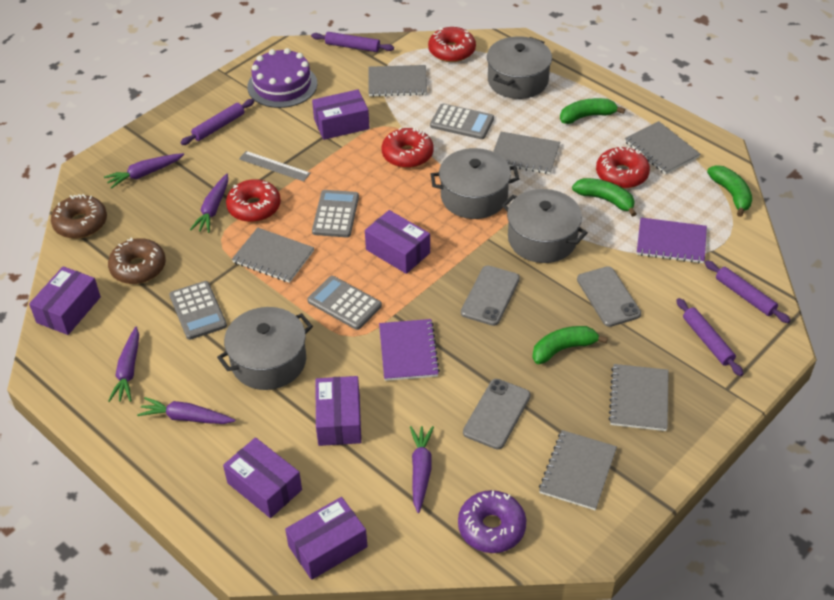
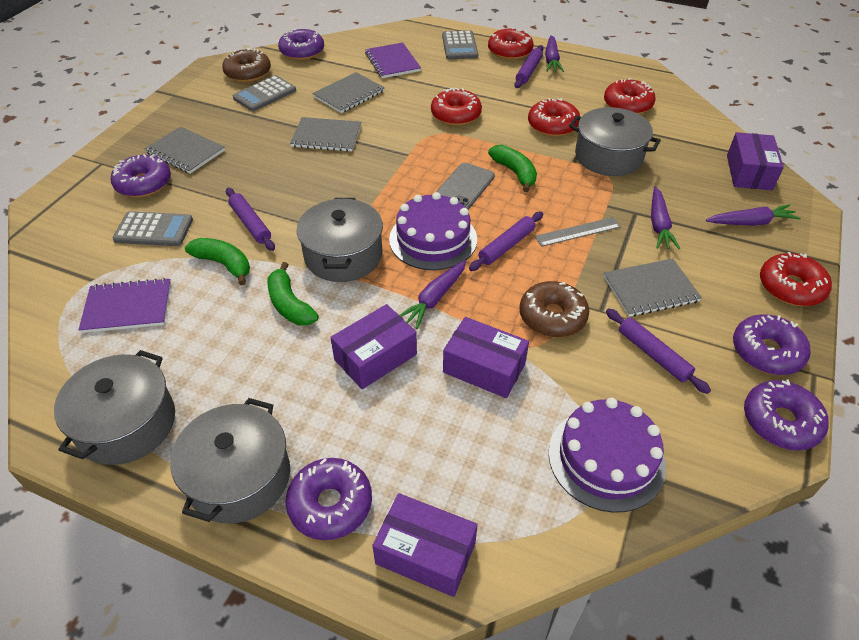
green banana: 4 -> 3
grey calculator: 4 -> 3
grey notebook: 6 -> 4
grey phone: 3 -> 1
purple box: 6 -> 4
purple cake: 1 -> 2
purple carrot: 5 -> 4
purple donut: 1 -> 5
red donut: 4 -> 5

